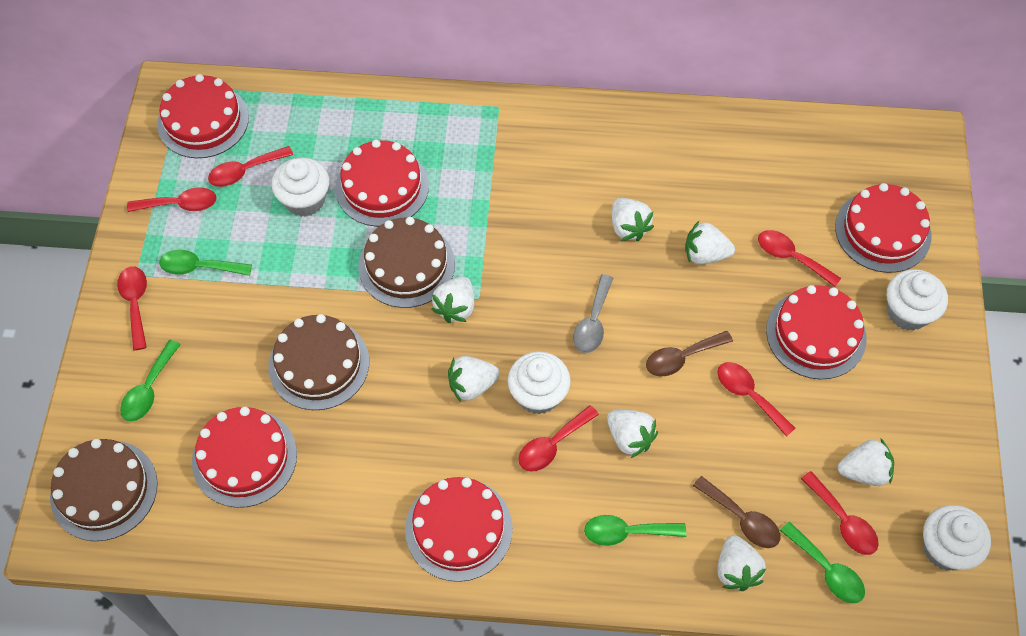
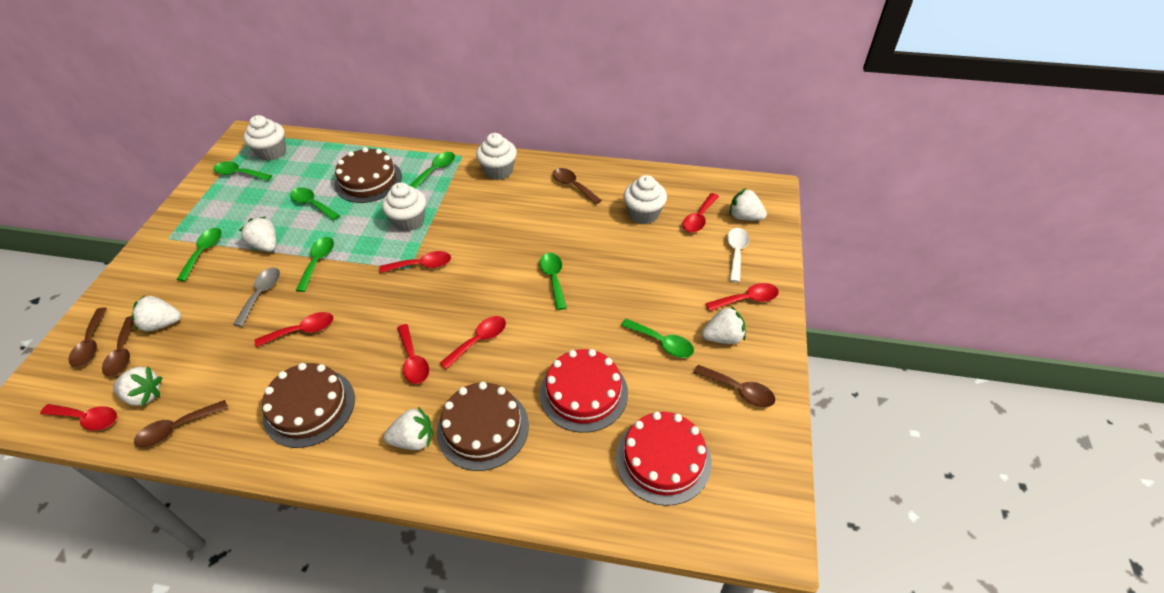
brown spoon: 2 -> 5
green spoon: 4 -> 7
red cake: 6 -> 2
white spoon: 0 -> 1
white strawberry: 7 -> 6

